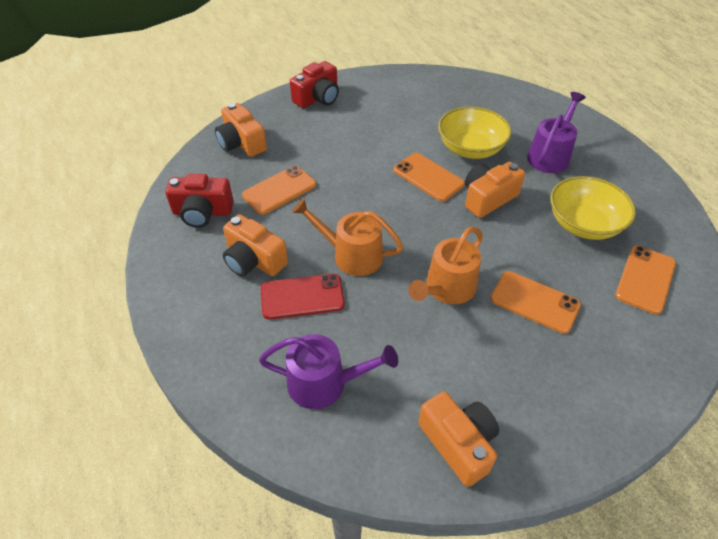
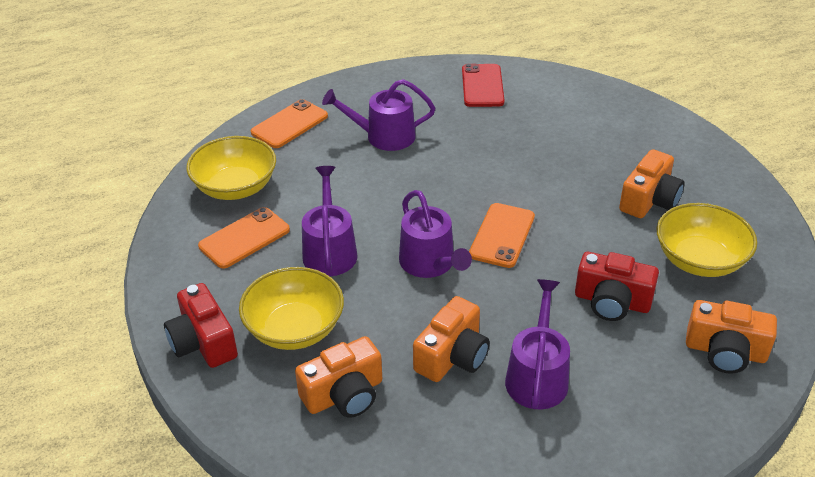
orange phone: 4 -> 3
orange watering can: 2 -> 0
purple watering can: 2 -> 4
yellow bowl: 2 -> 3

